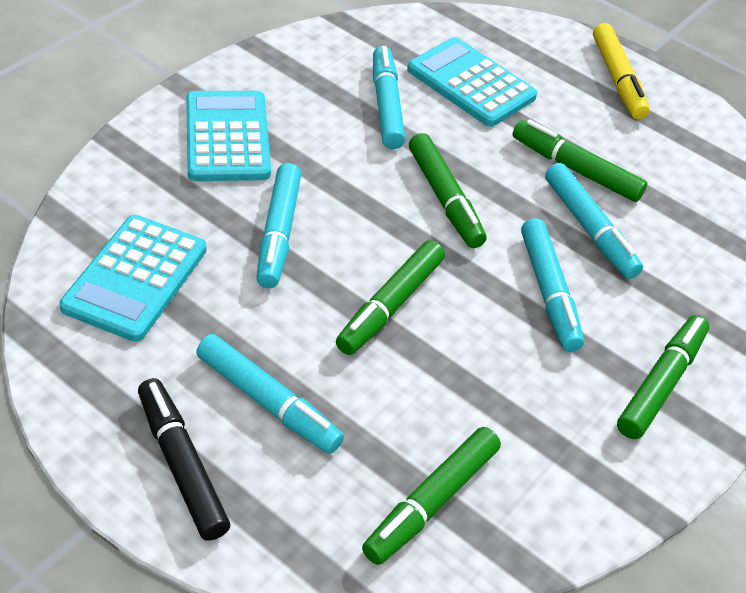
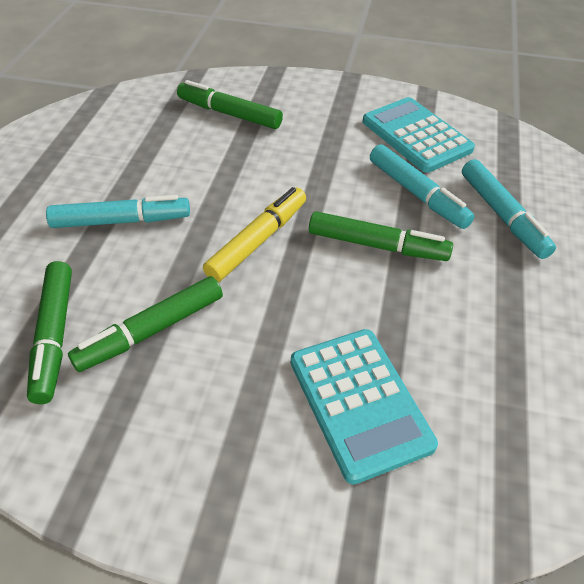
black marker: 1 -> 0
green marker: 5 -> 4
turquoise calculator: 3 -> 2
turquoise marker: 5 -> 3

